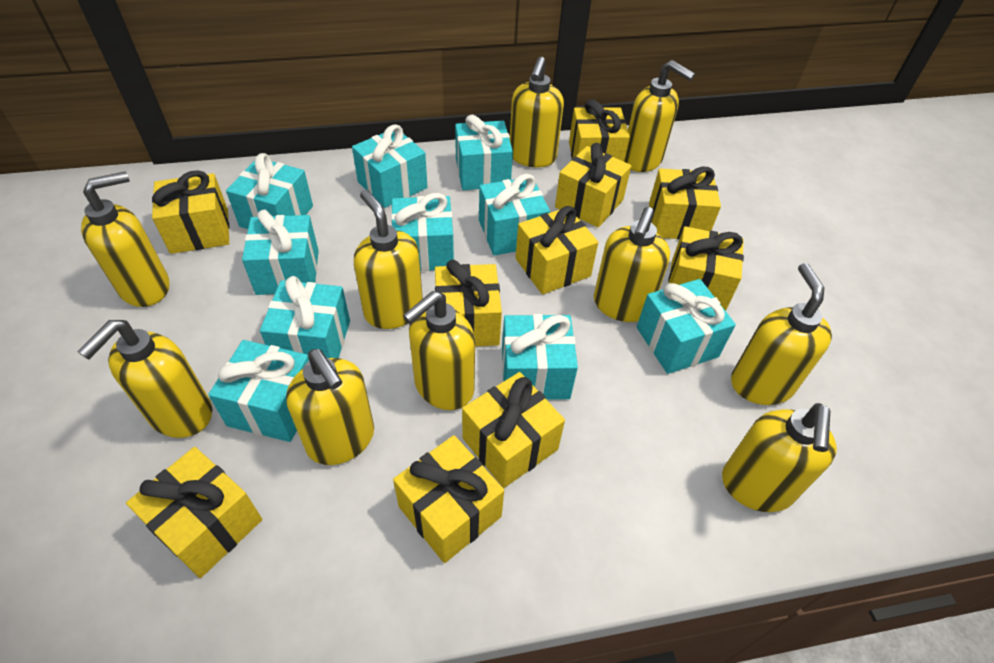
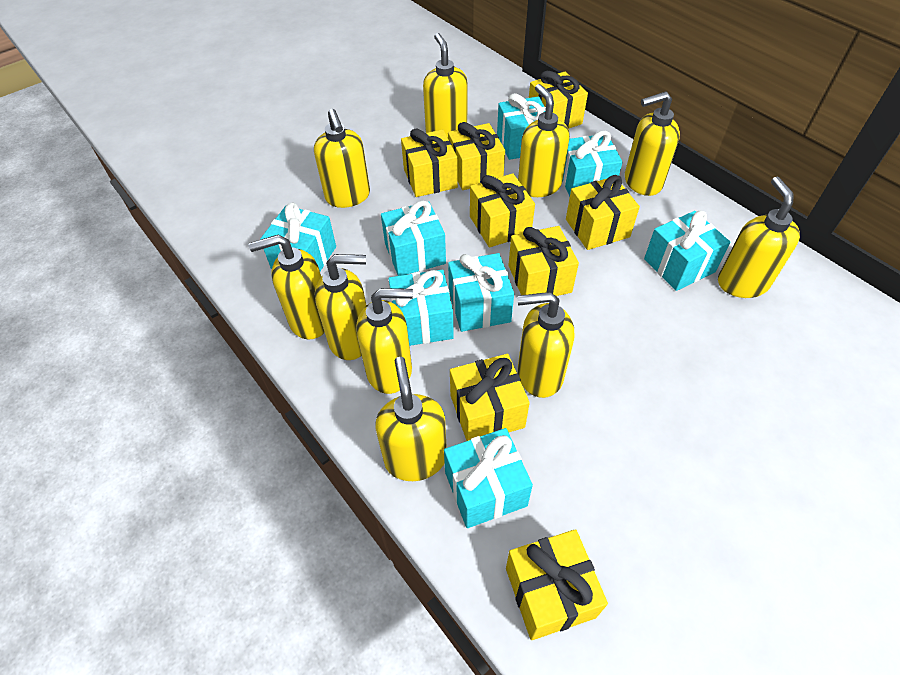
turquoise gift: 10 -> 8
yellow gift: 10 -> 8

